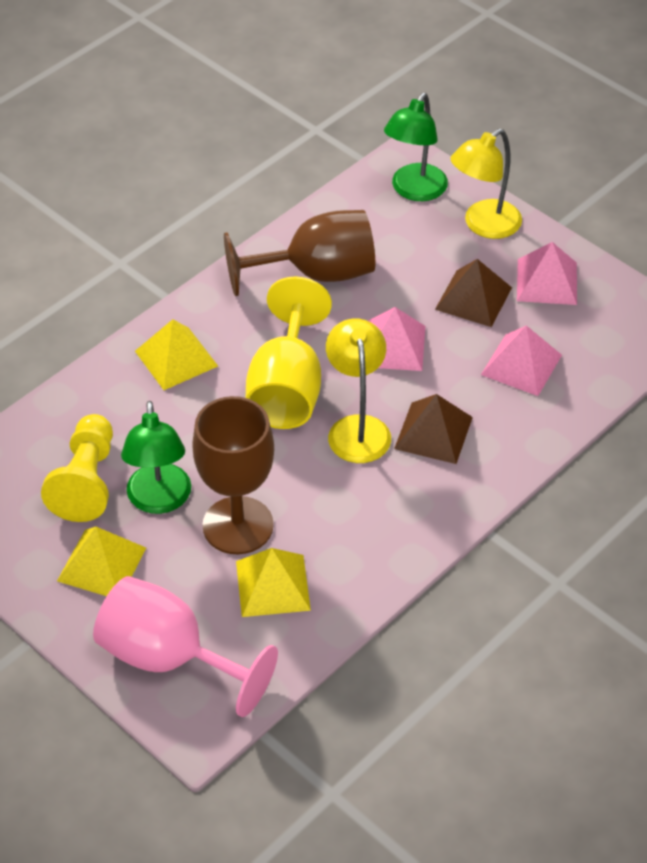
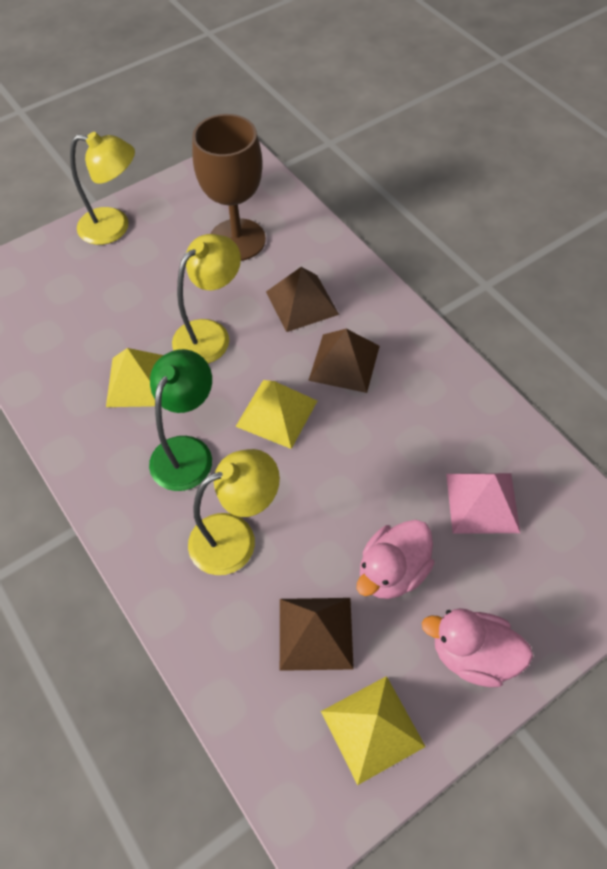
brown goblet: 2 -> 1
brown pyramid: 2 -> 3
green lamp: 2 -> 1
pink duck: 0 -> 2
pink goblet: 1 -> 0
pink pyramid: 3 -> 1
yellow goblet: 1 -> 0
yellow lamp: 2 -> 3
yellow pawn: 1 -> 0

